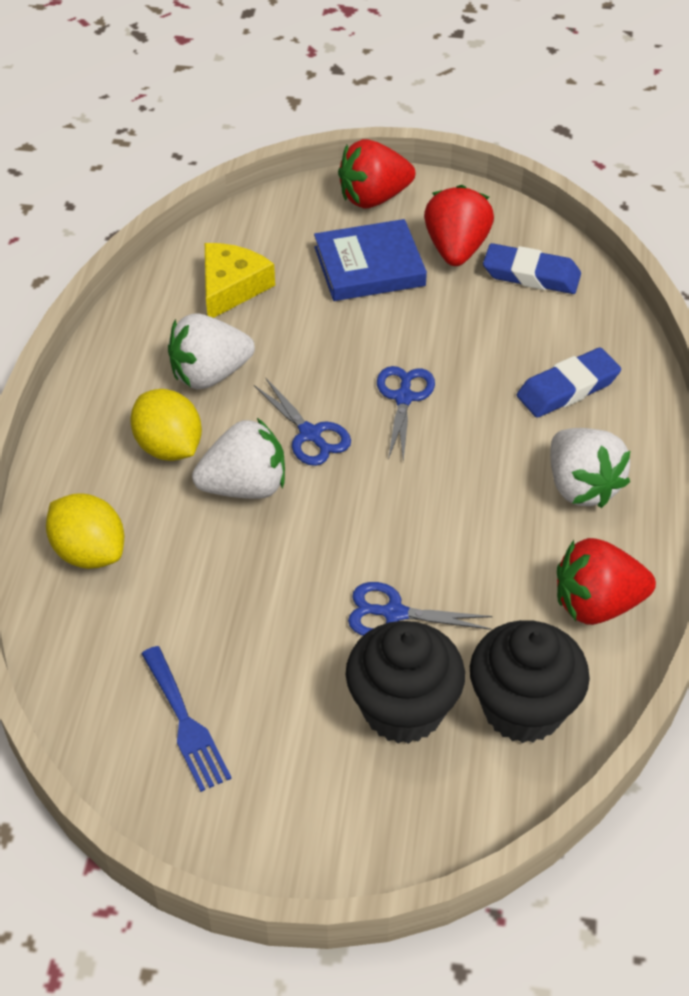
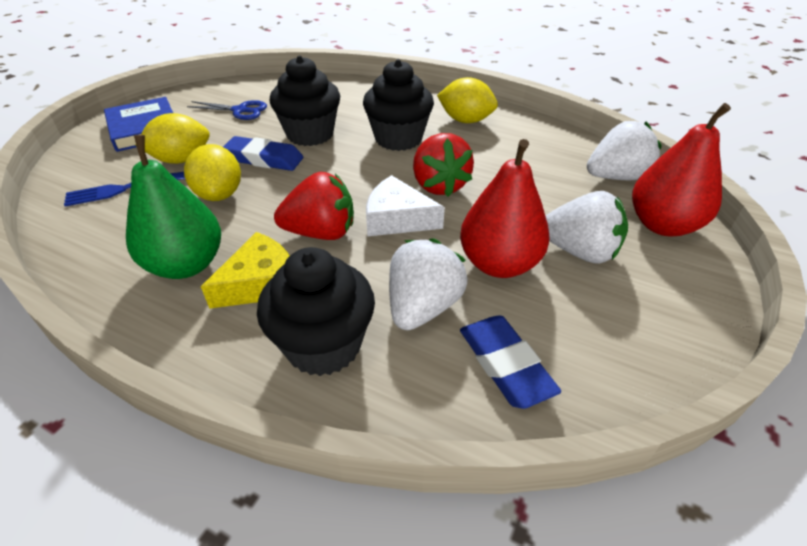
black cupcake: 2 -> 3
blue scissors: 3 -> 1
green pear: 0 -> 1
red pear: 0 -> 2
red strawberry: 3 -> 2
white cheese: 0 -> 1
yellow lemon: 2 -> 3

